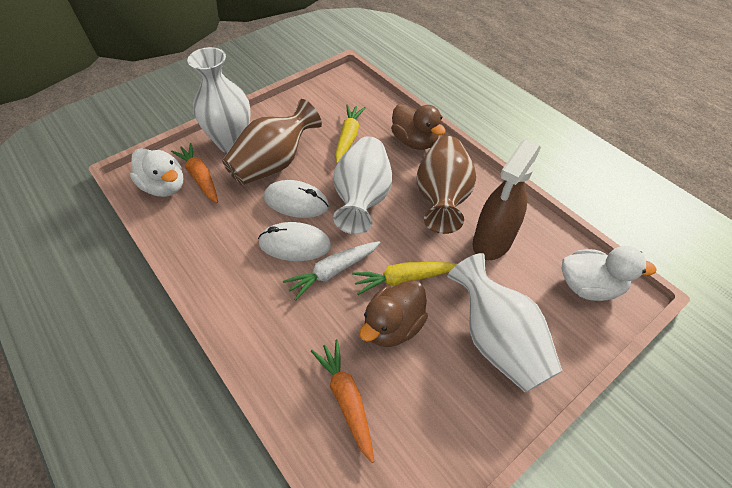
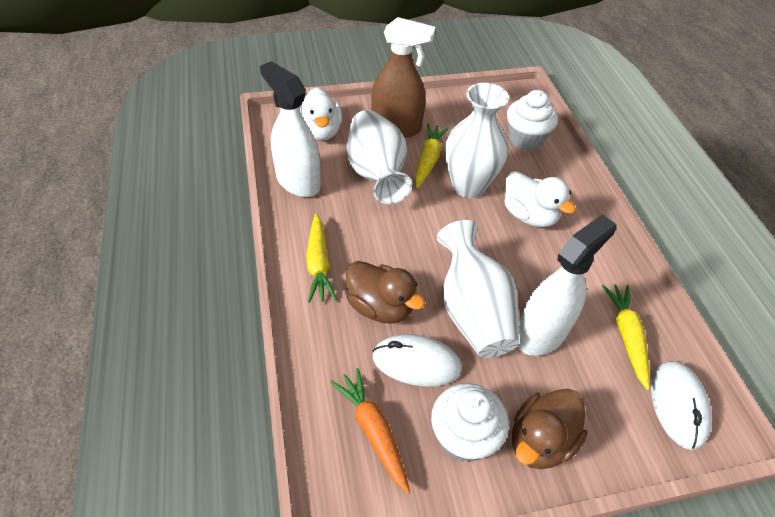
brown vase: 2 -> 0
orange carrot: 2 -> 1
white carrot: 1 -> 0
white cupcake: 0 -> 2
white spray bottle: 0 -> 2
yellow carrot: 2 -> 3

